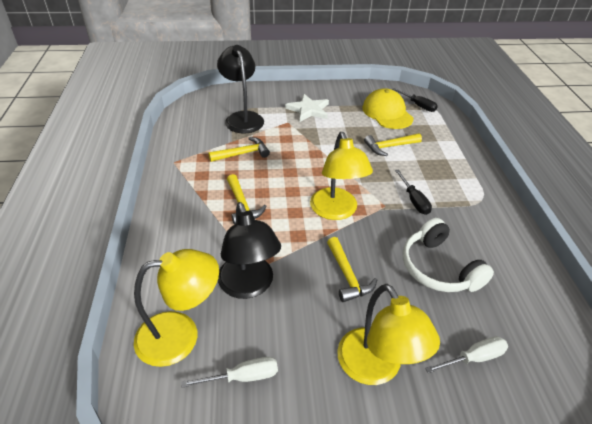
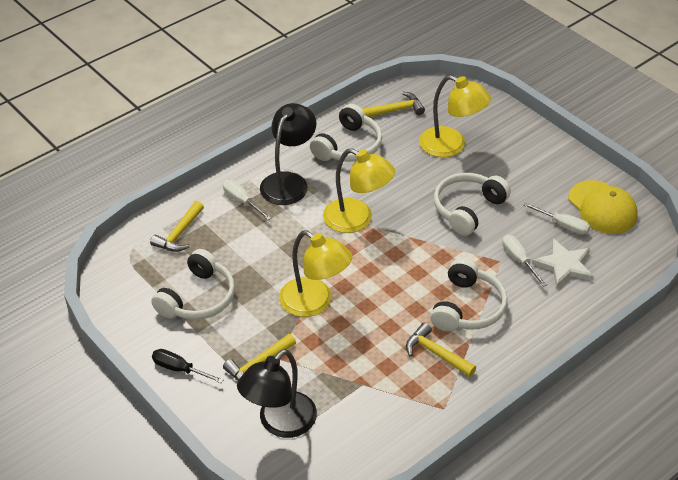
black screwdriver: 2 -> 1
white headphones: 1 -> 4
white screwdriver: 2 -> 3

